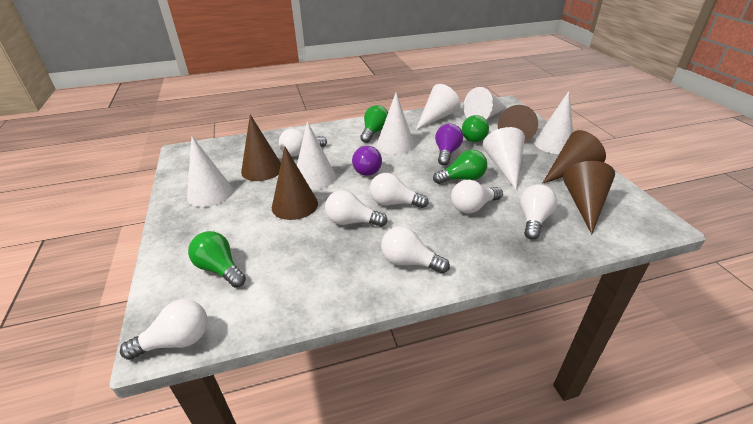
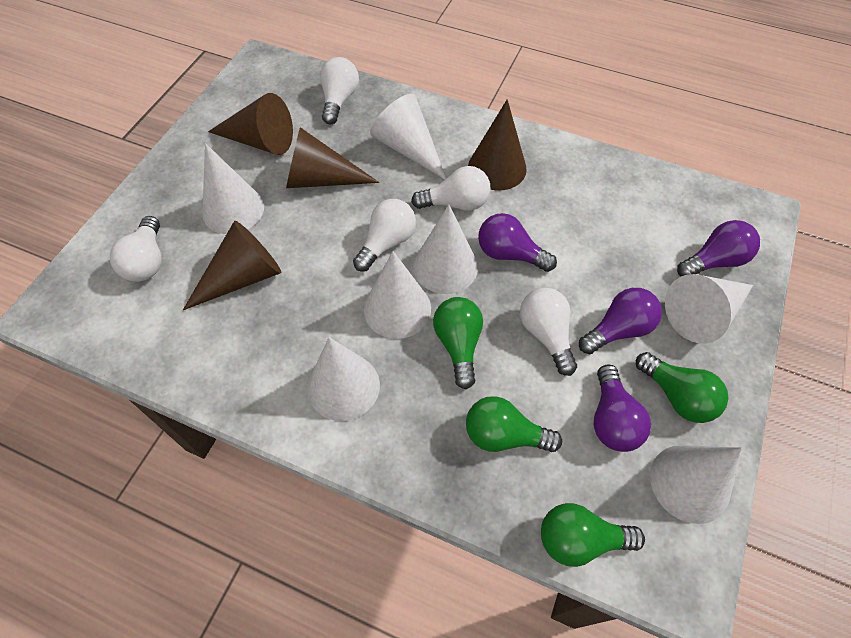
brown cone: 5 -> 4
purple light bulb: 2 -> 4
white light bulb: 7 -> 5

